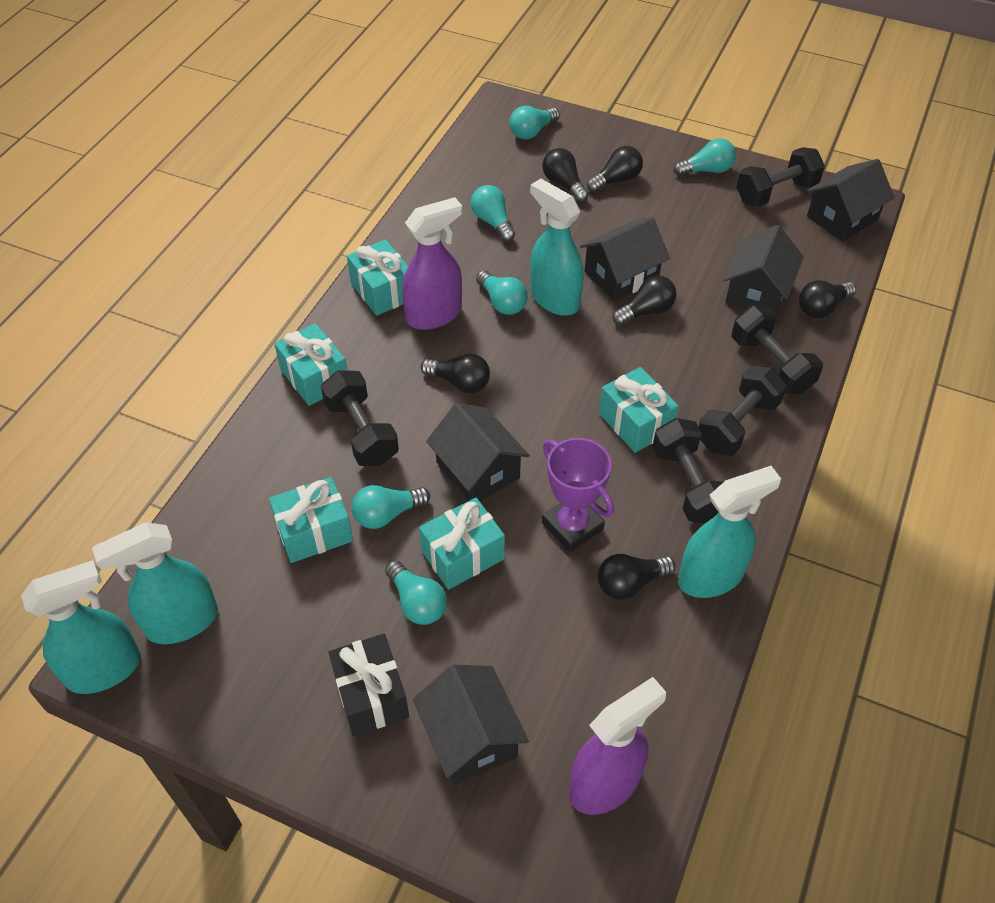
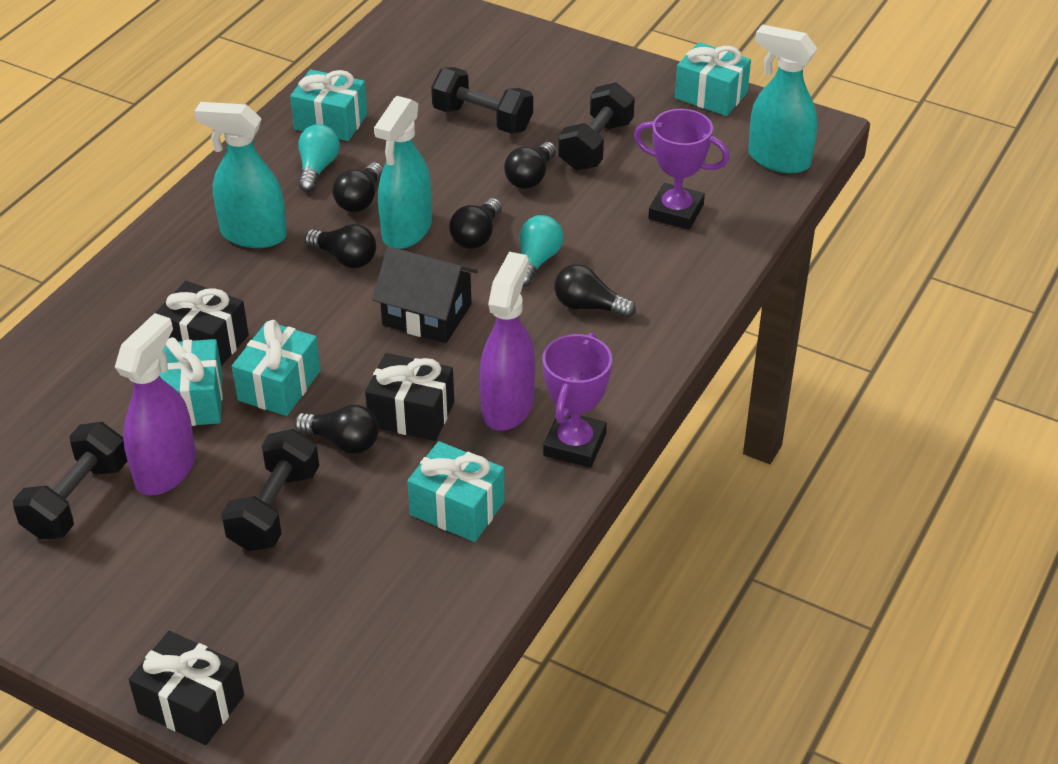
black dumbbell: 5 -> 4
black gift: 1 -> 3
black house: 5 -> 1
purple trophy: 1 -> 2
turquoise light bulb: 6 -> 2
turquoise spray bottle: 4 -> 3

